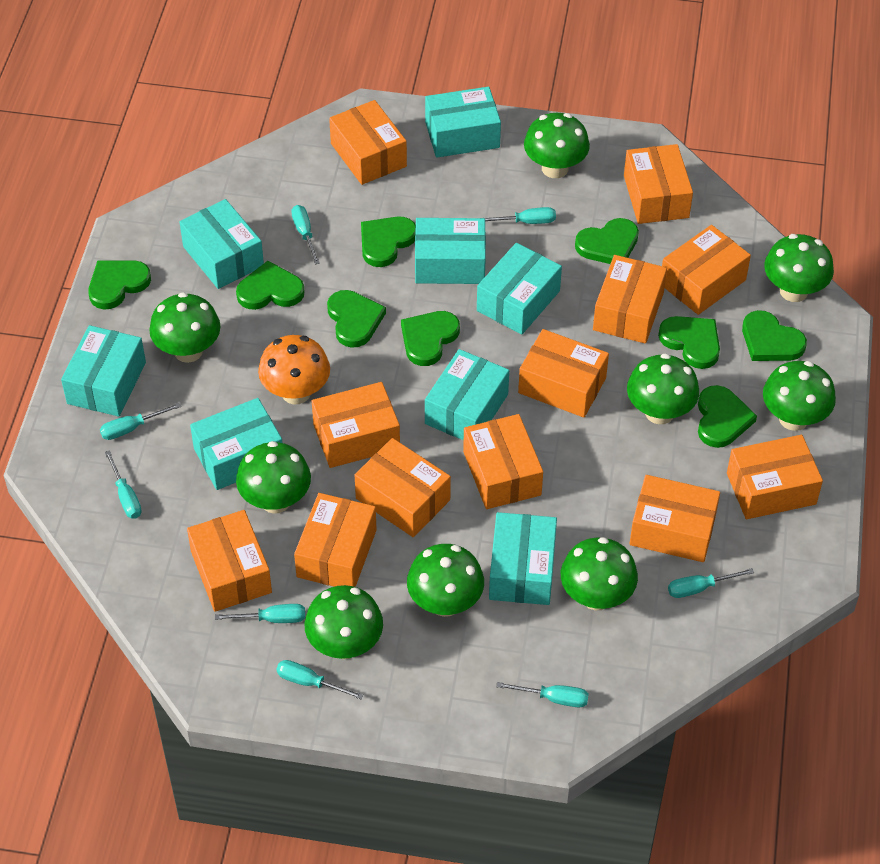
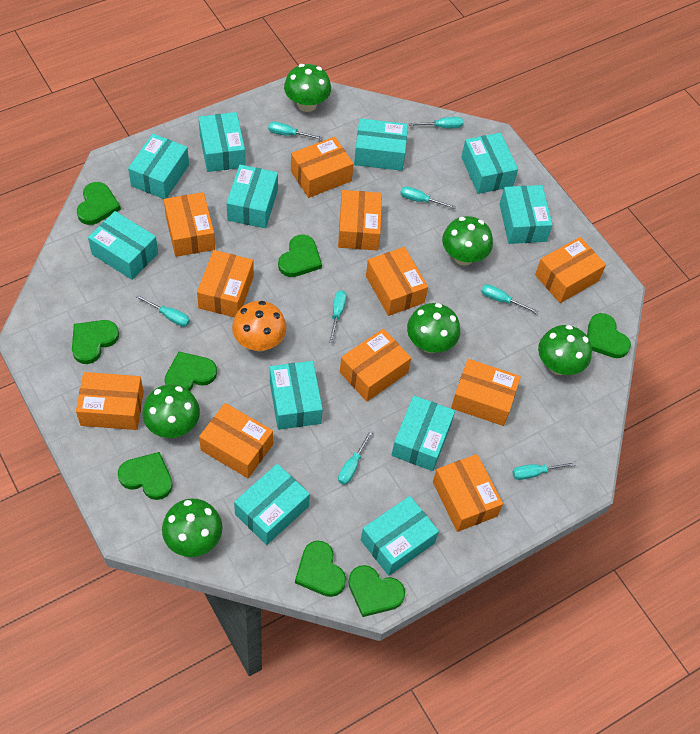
green heart: 9 -> 8
green mushroom: 9 -> 6
orange box: 12 -> 11
turquoise box: 8 -> 11

